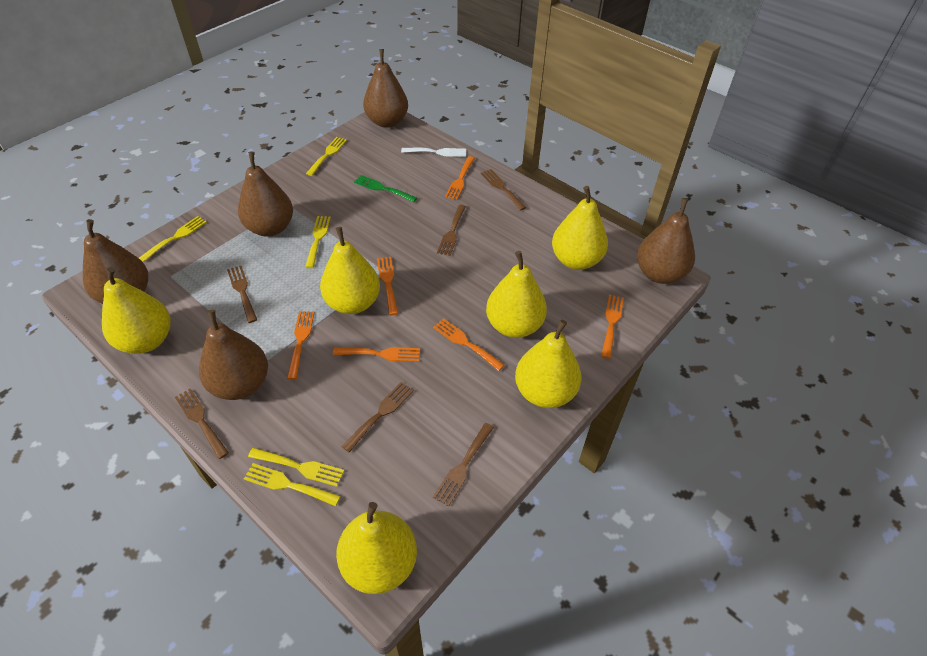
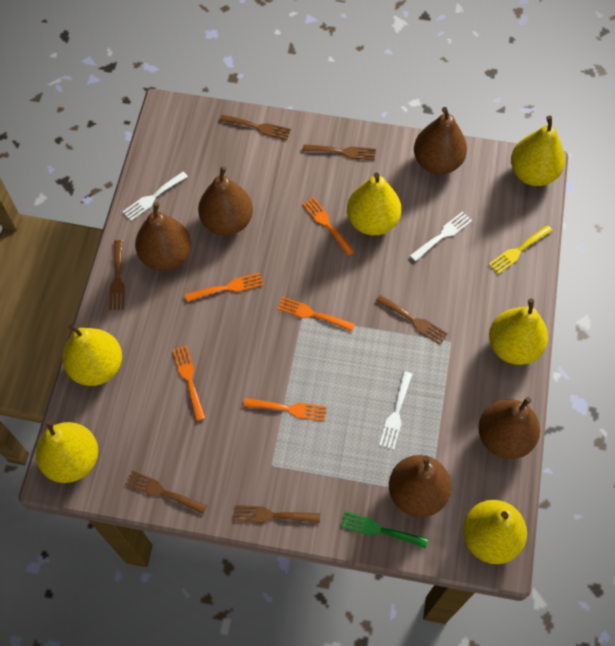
orange fork: 6 -> 5
white fork: 1 -> 3
yellow fork: 5 -> 1

